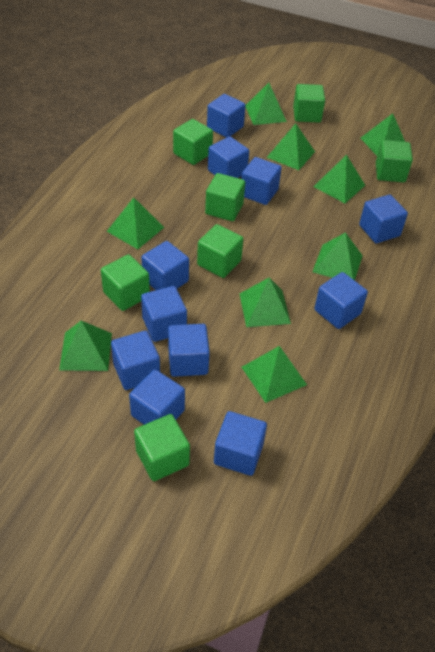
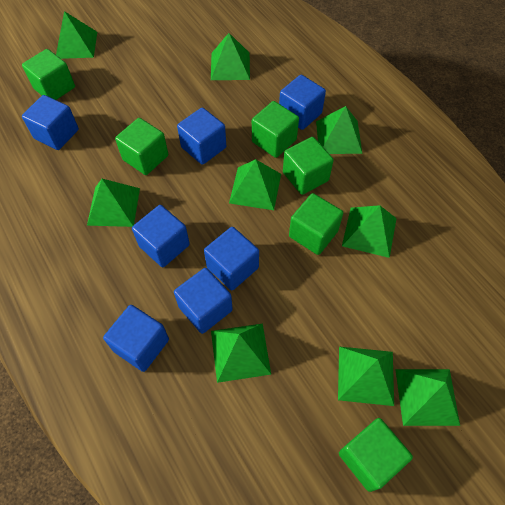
blue cube: 11 -> 7
green cube: 7 -> 6

